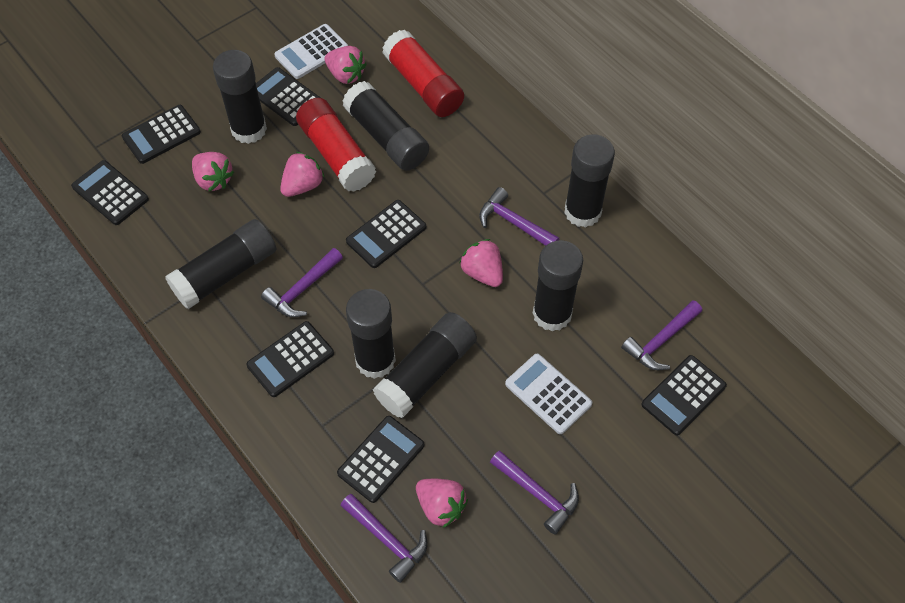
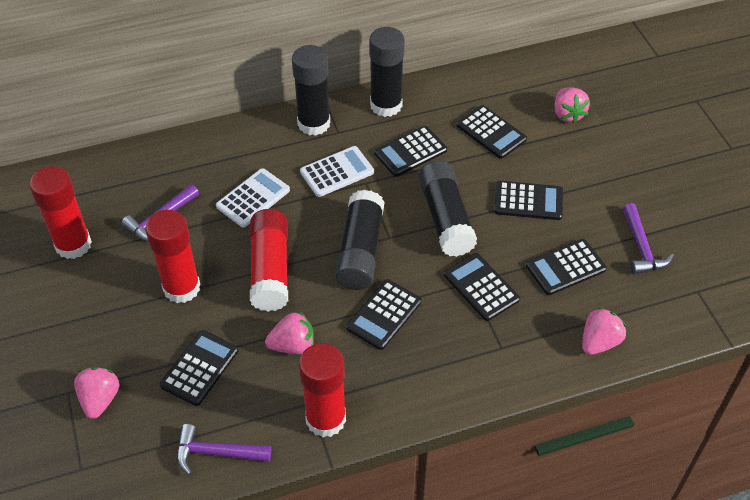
black glue stick: 7 -> 4
pink strawberry: 5 -> 4
purple hammer: 5 -> 3
red glue stick: 2 -> 4

